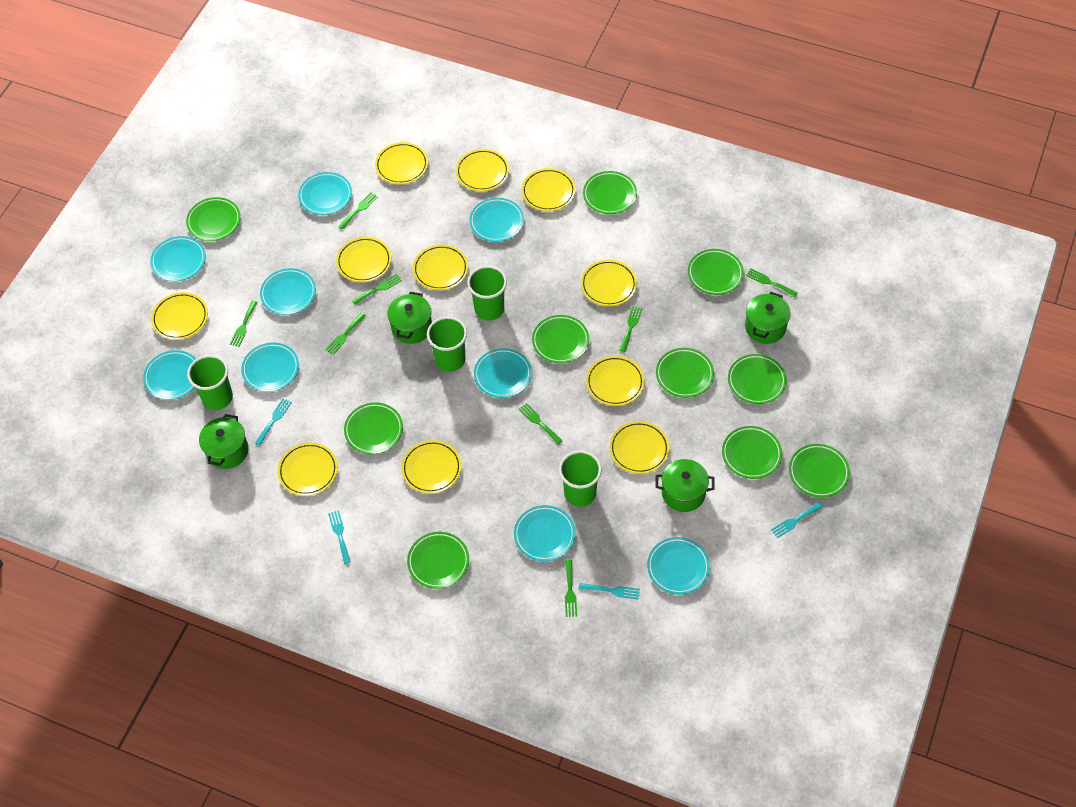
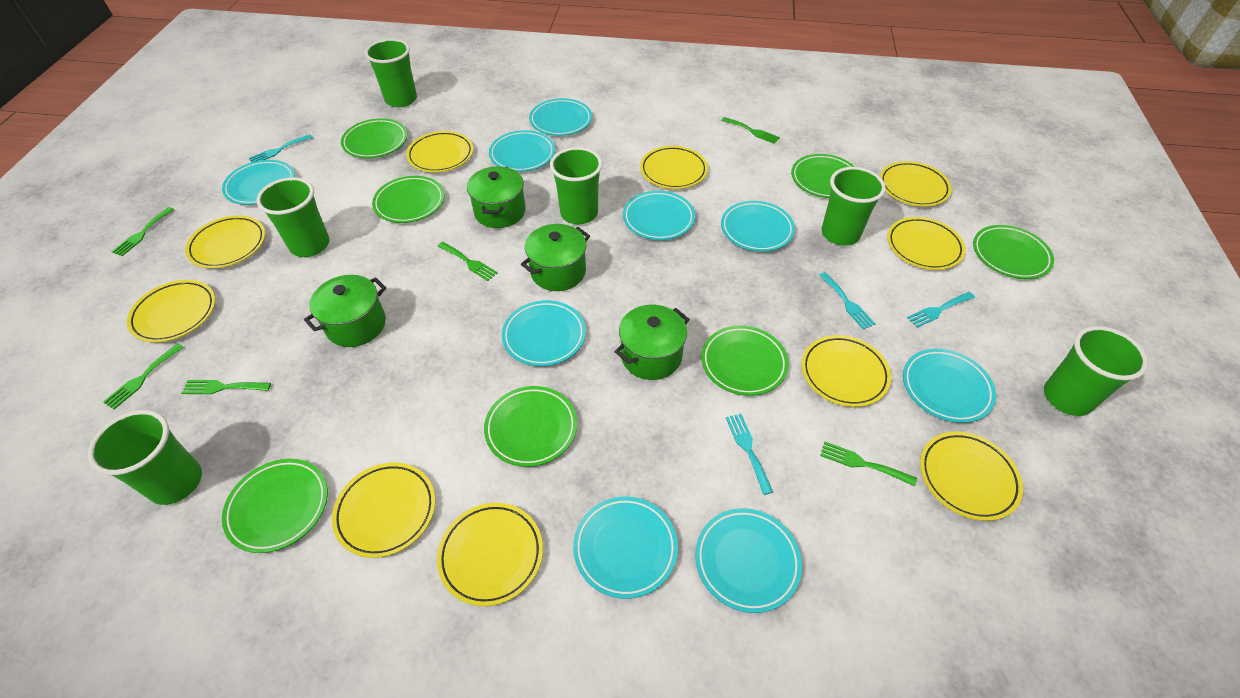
green cup: 4 -> 6
green fork: 8 -> 6
green plate: 10 -> 7
yellow plate: 11 -> 10

